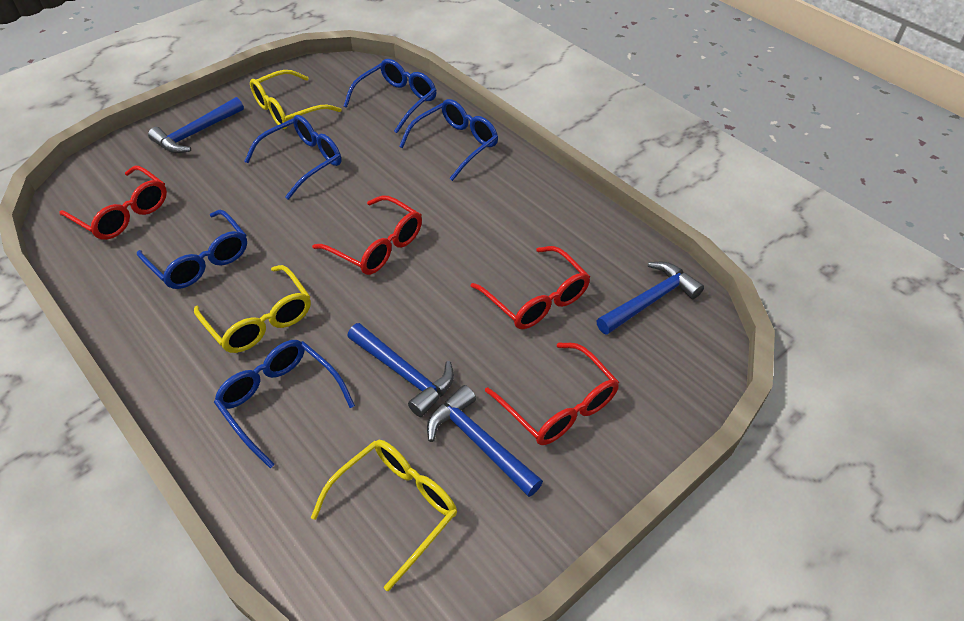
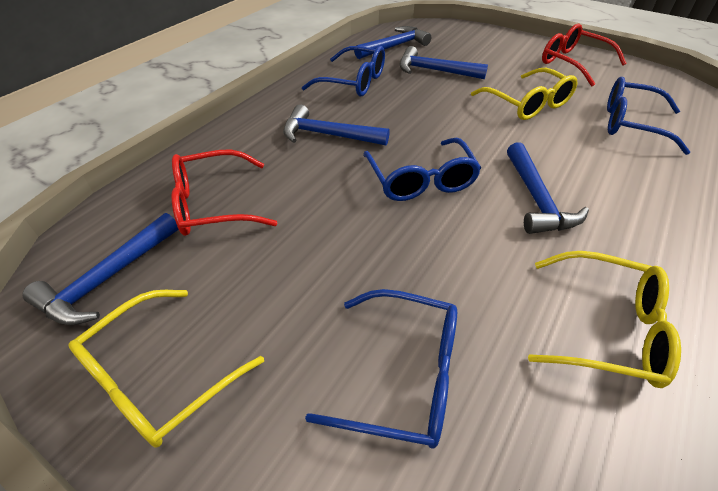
blue glasses: 5 -> 4
blue hammer: 4 -> 5
red glasses: 4 -> 2

